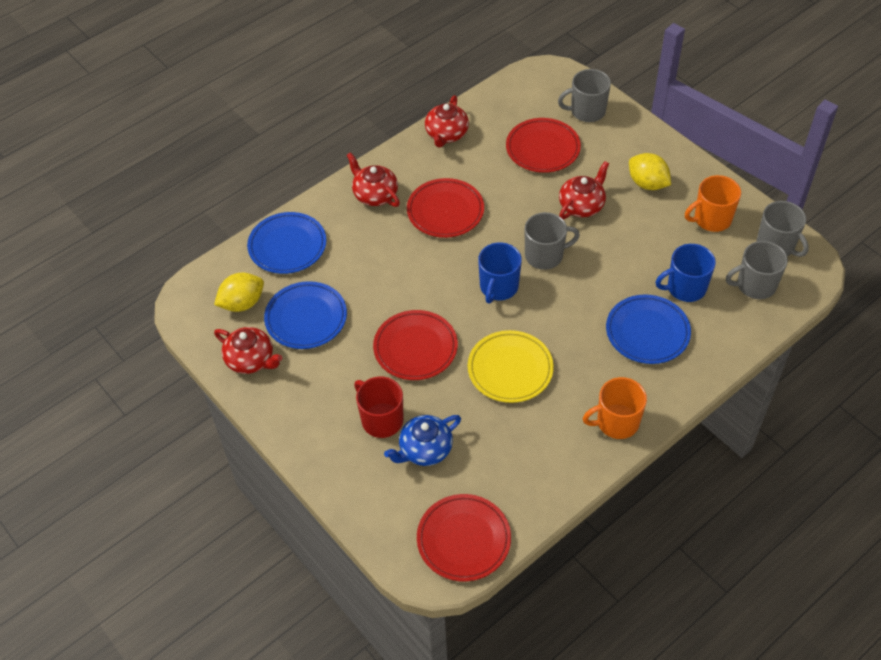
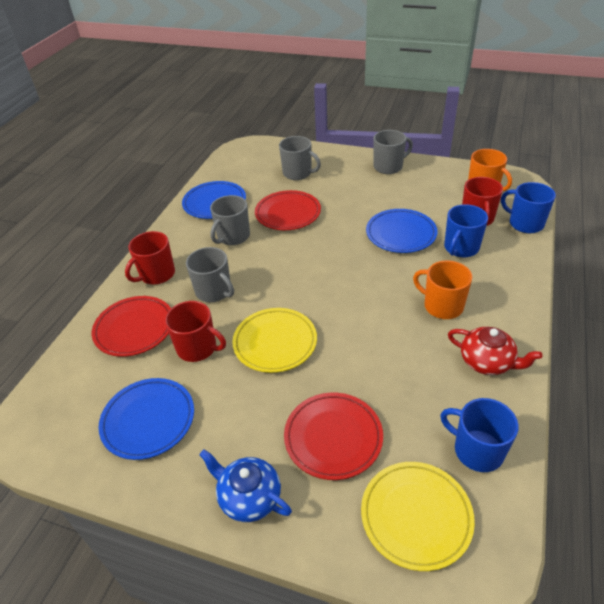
blue mug: 2 -> 3
red mug: 1 -> 3
red plate: 4 -> 3
red teapot: 4 -> 1
yellow lemon: 2 -> 0
yellow plate: 1 -> 2

